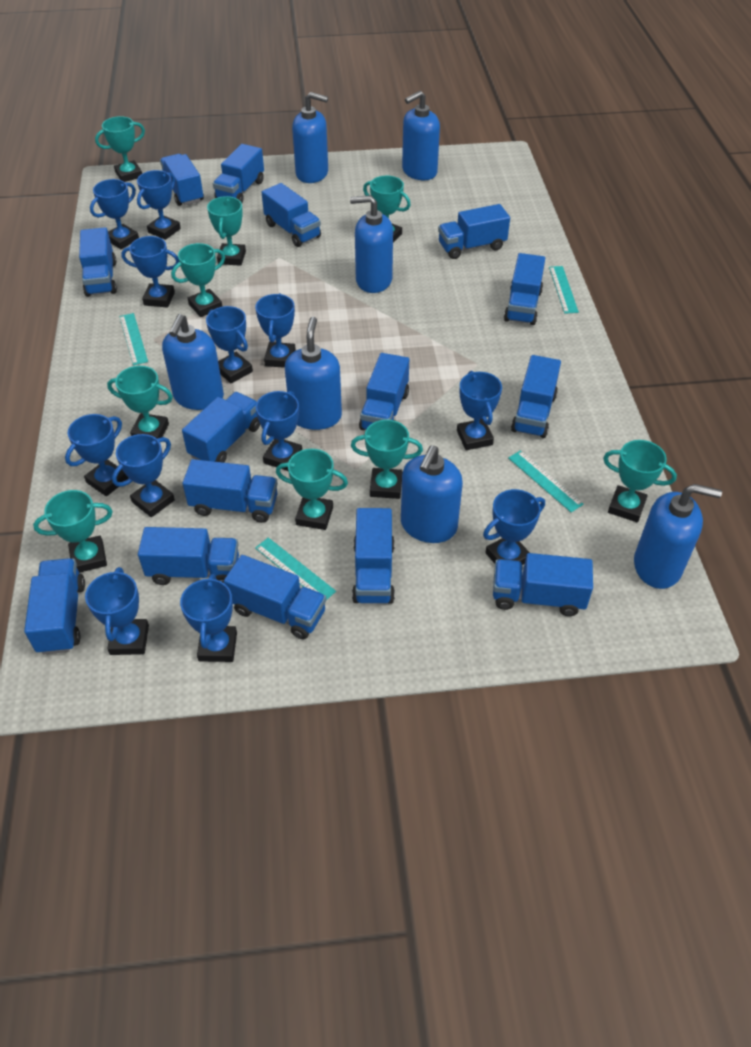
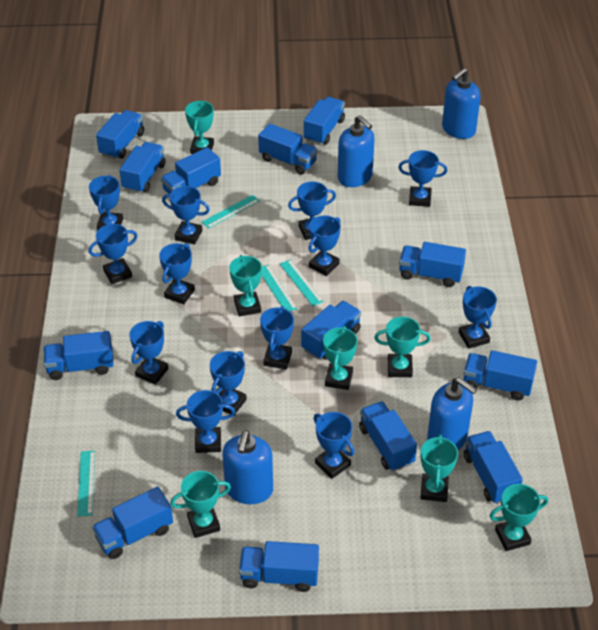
blue soap dispenser: 7 -> 4
blue trophy: 12 -> 13
blue truck: 15 -> 13
turquoise trophy: 9 -> 7

